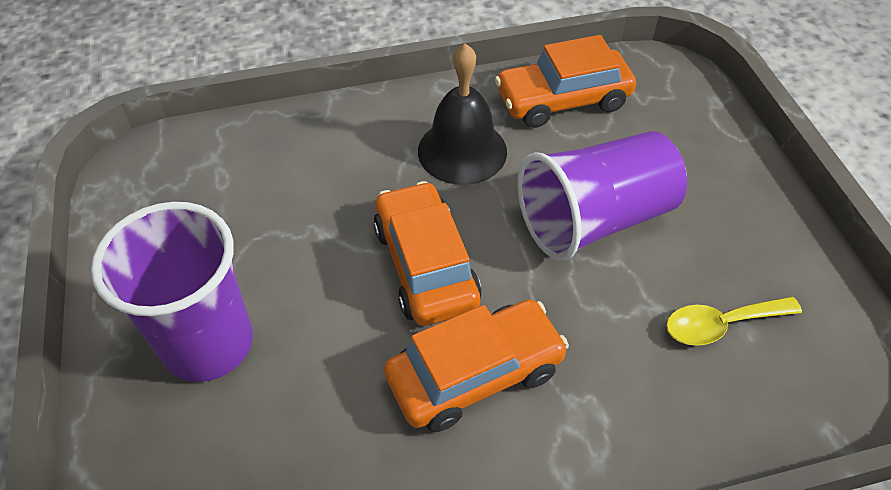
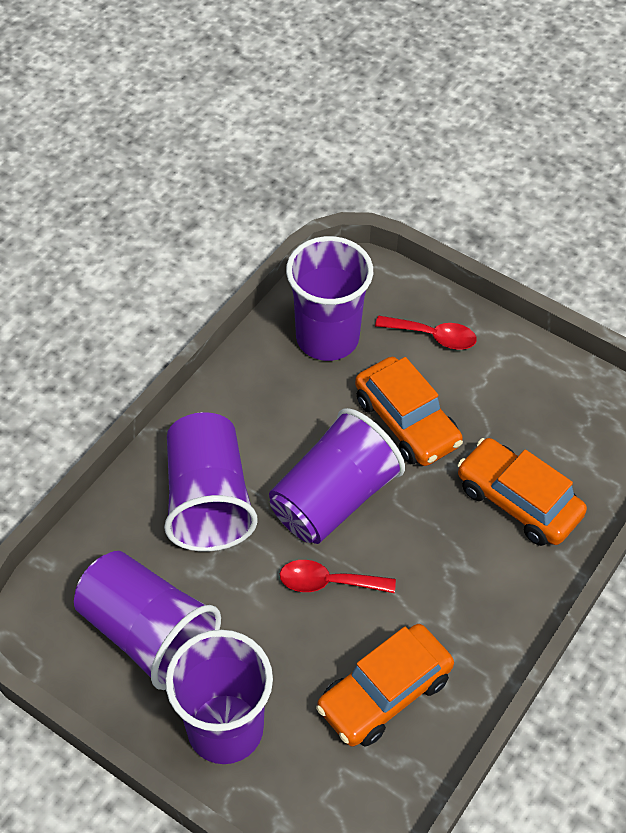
black bell: 1 -> 0
purple cup: 2 -> 5
red spoon: 0 -> 2
yellow spoon: 1 -> 0

